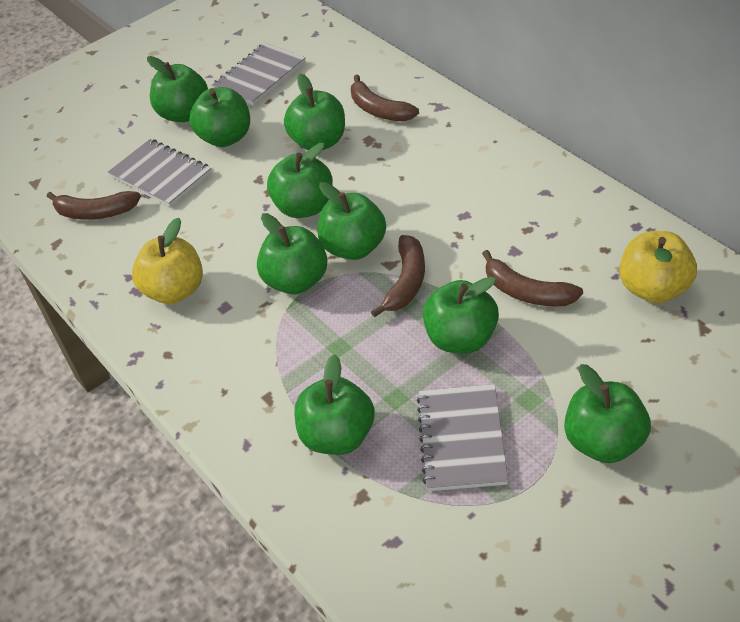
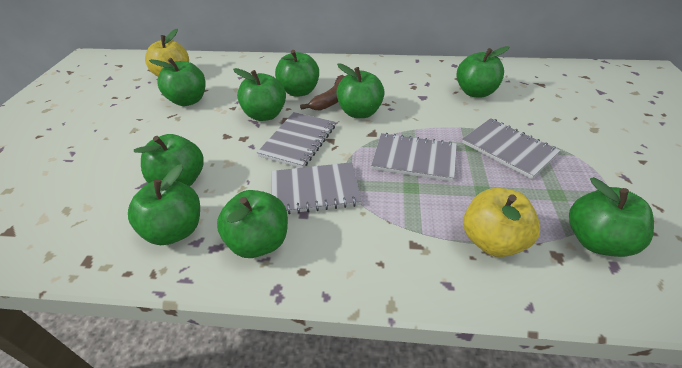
brown banana: 4 -> 1
grey notebook: 3 -> 4

